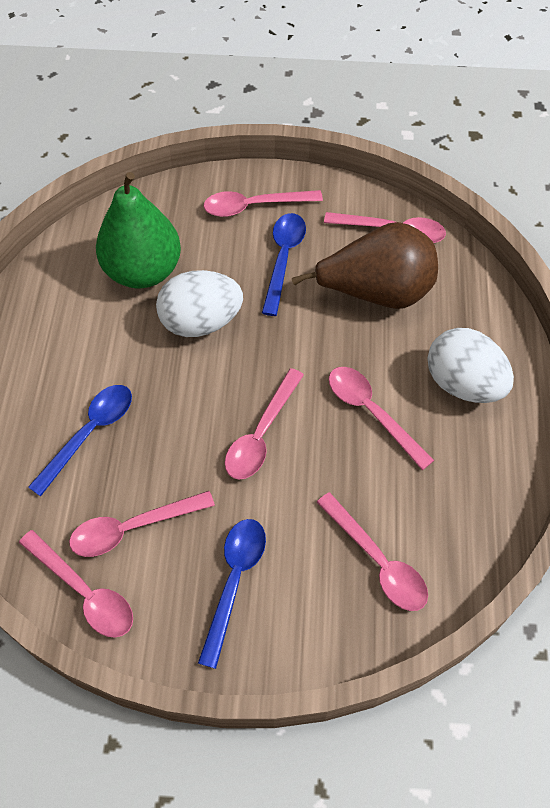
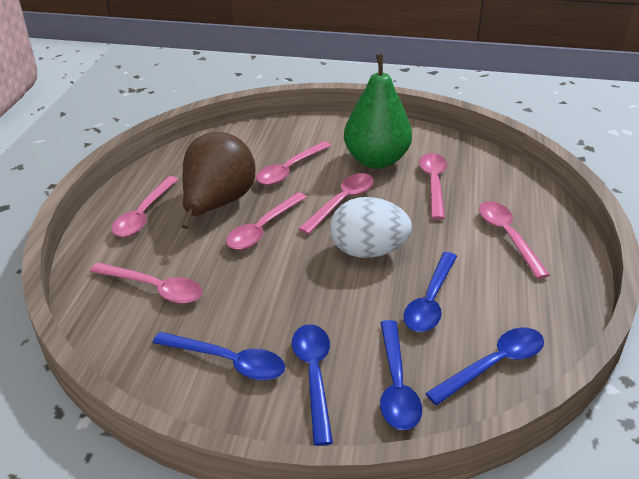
blue spoon: 3 -> 5
white egg: 2 -> 1

